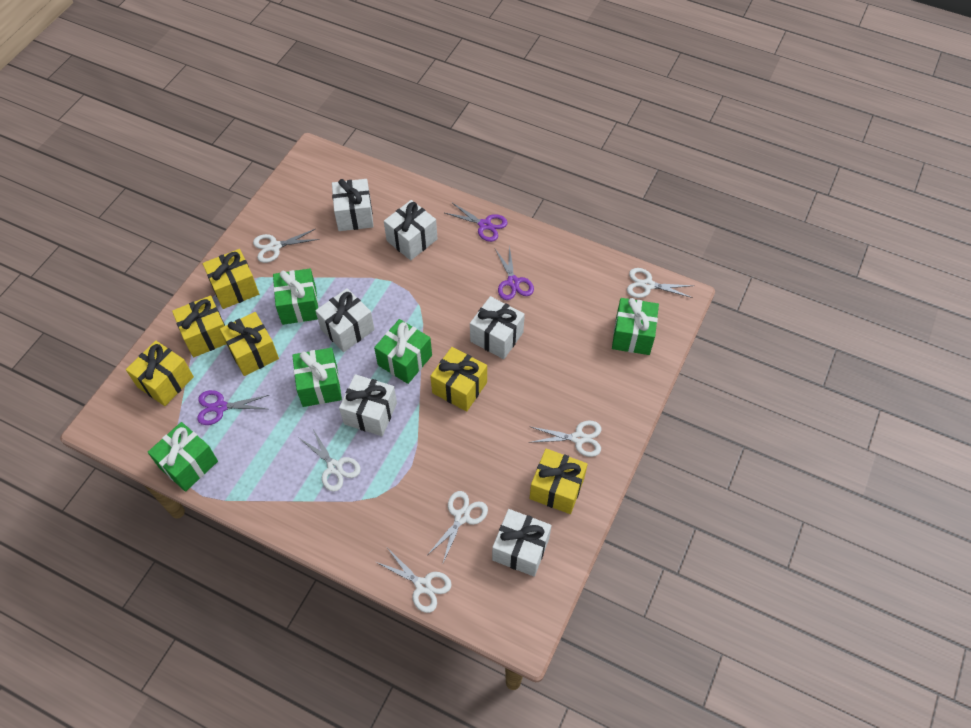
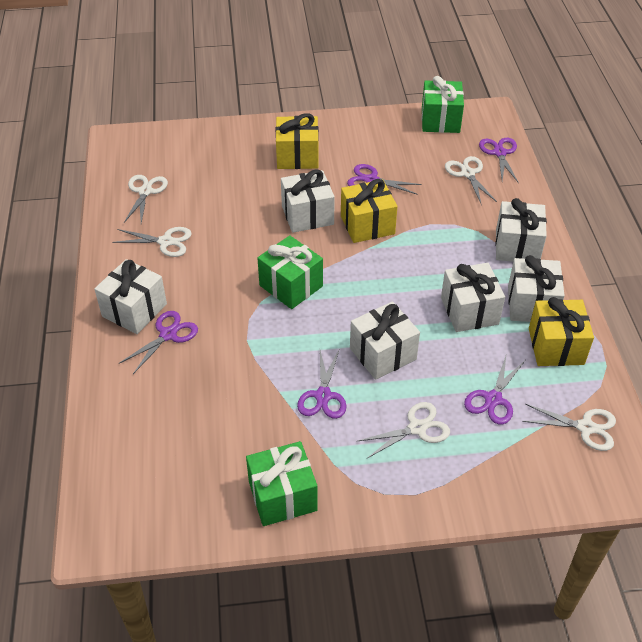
green gift: 5 -> 3
purple scissors: 3 -> 5
white scissors: 6 -> 5
yellow gift: 6 -> 3

